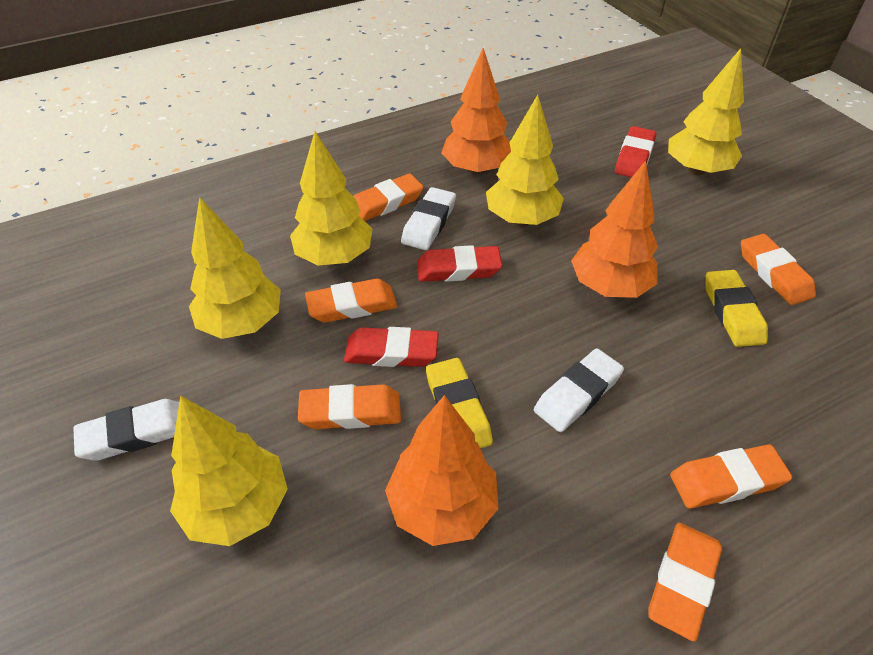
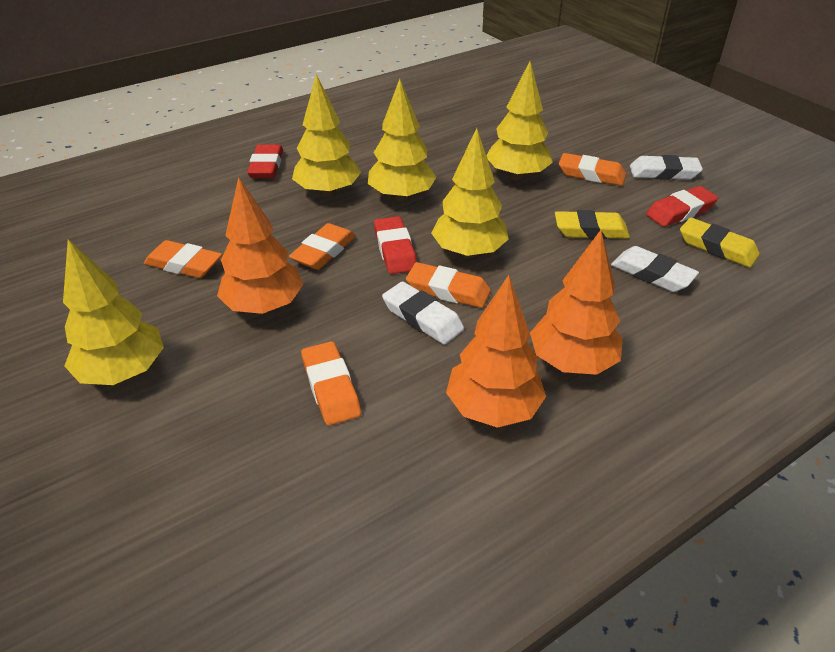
orange eraser: 6 -> 5

